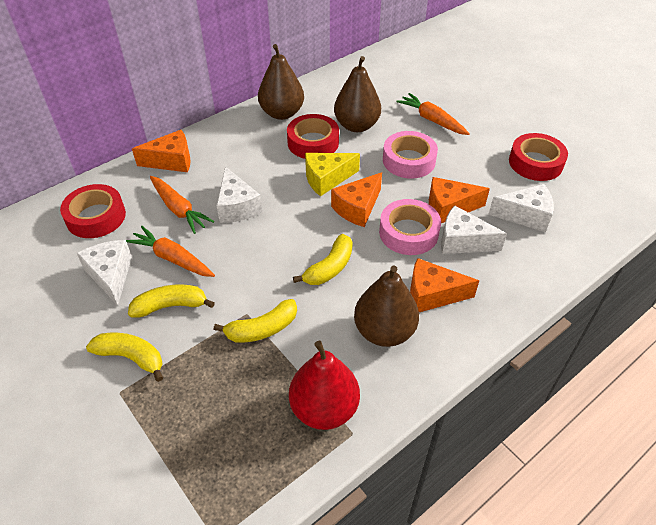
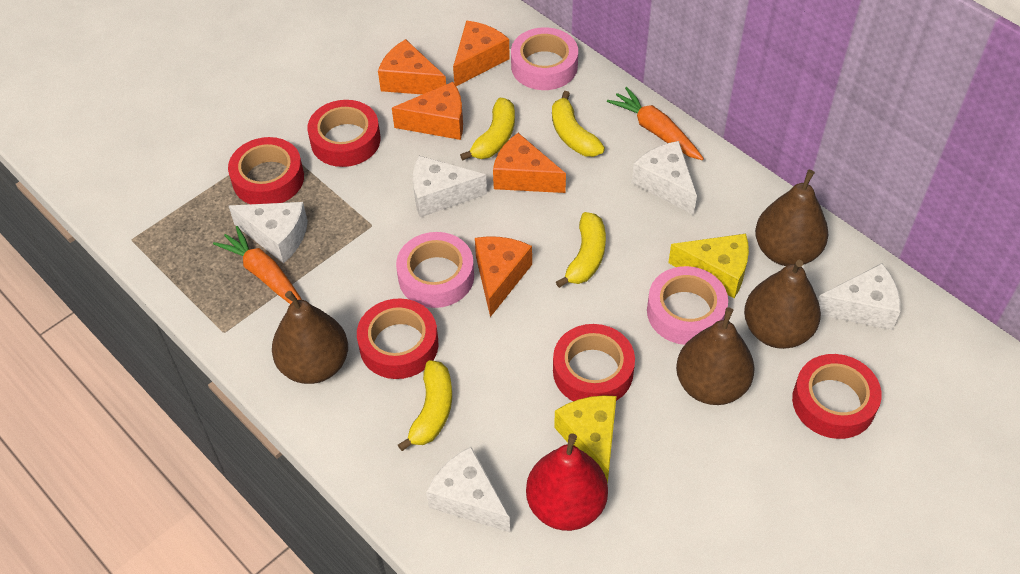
brown pear: 3 -> 4
orange carrot: 3 -> 2
orange cheese: 4 -> 5
pink tape: 2 -> 3
red tape: 3 -> 5
white cheese: 4 -> 5
yellow cheese: 1 -> 2

